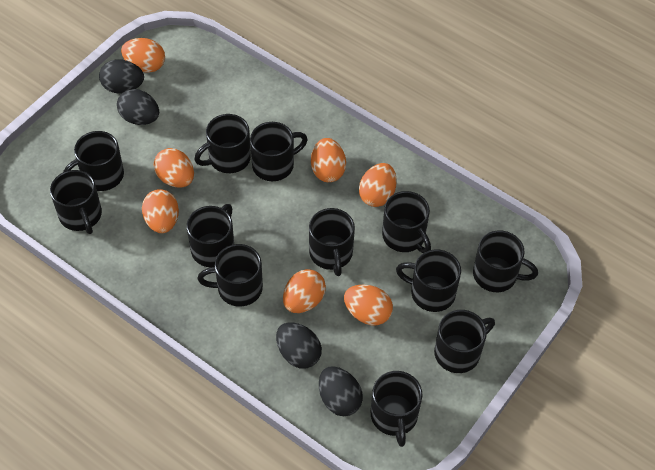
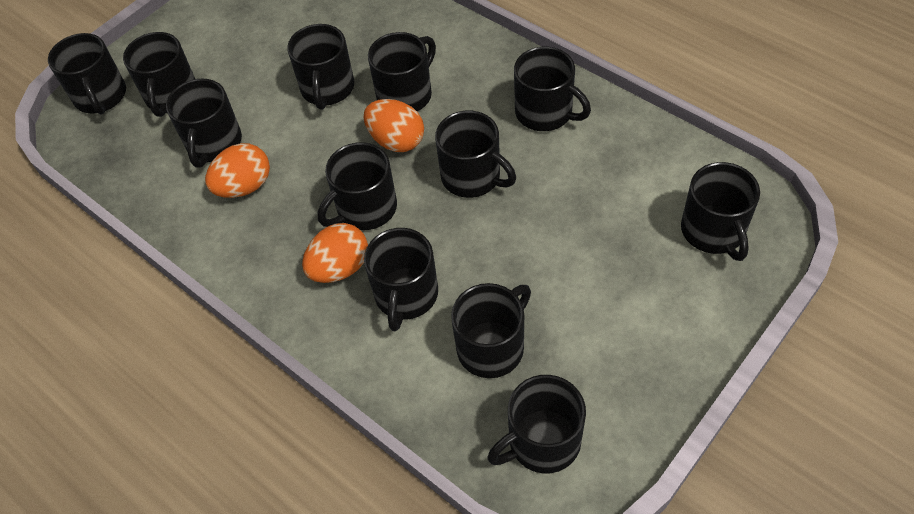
black egg: 4 -> 0
orange egg: 7 -> 3

